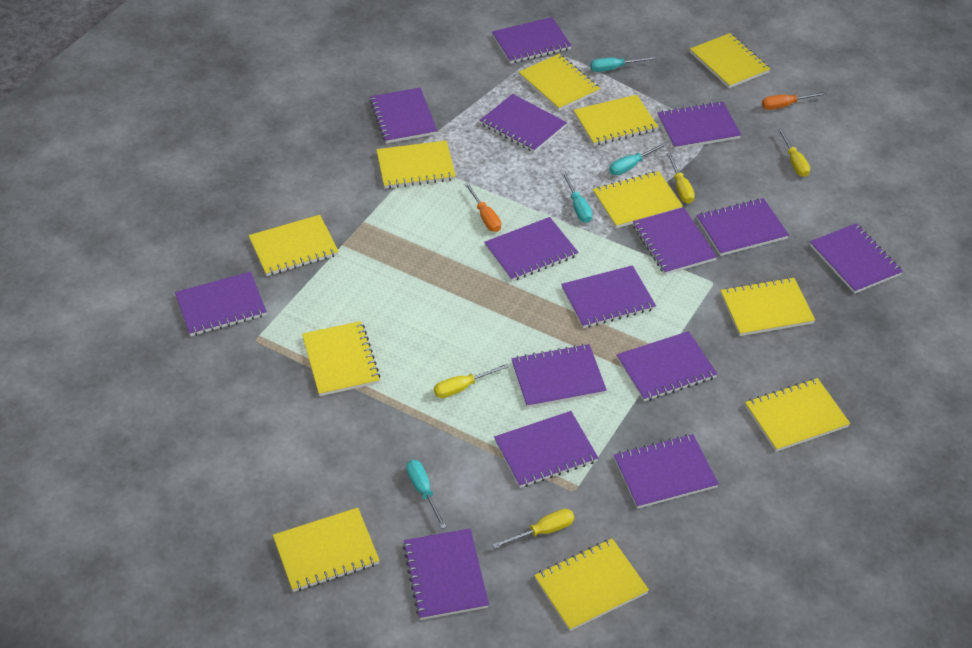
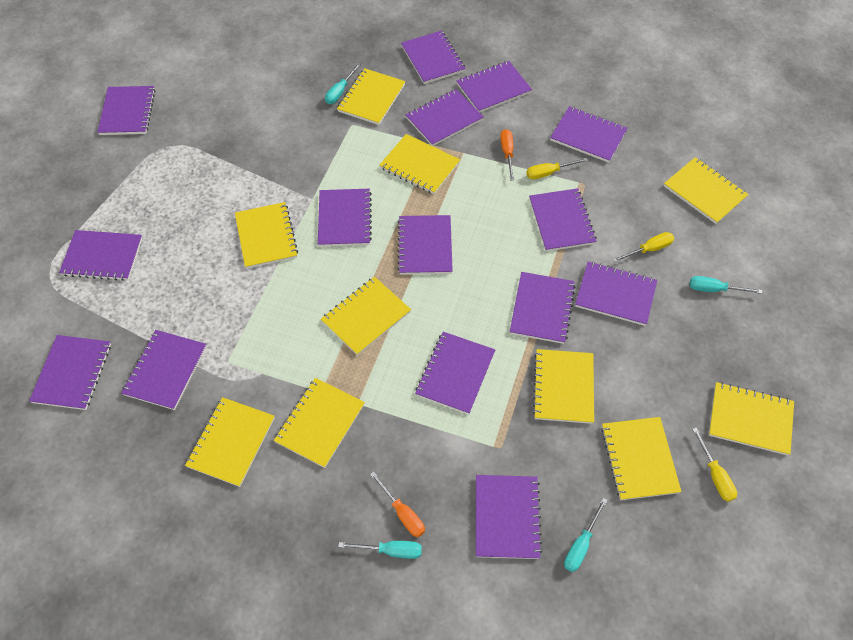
yellow notebook: 11 -> 10
yellow screwdriver: 4 -> 3

